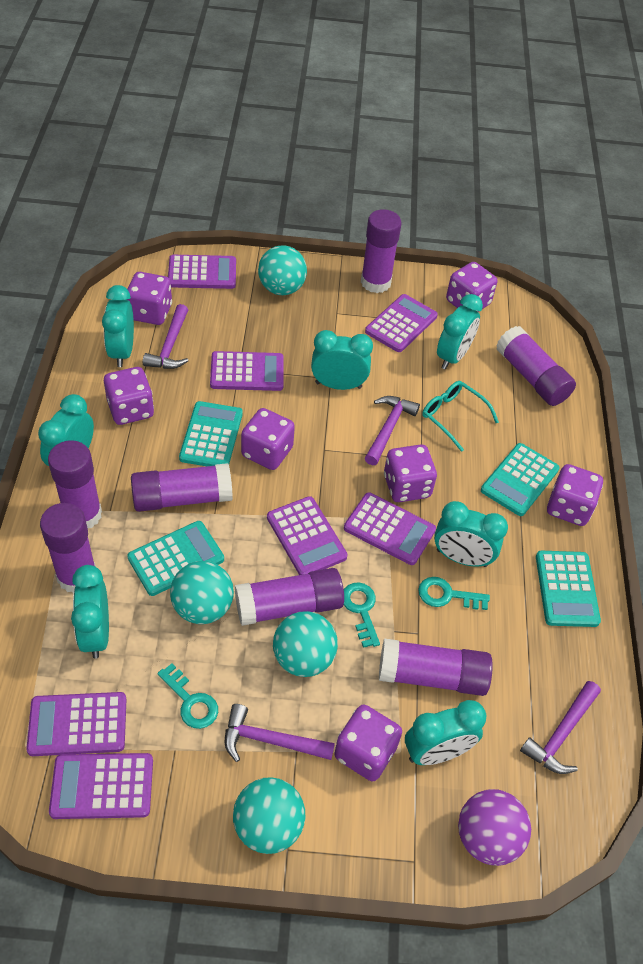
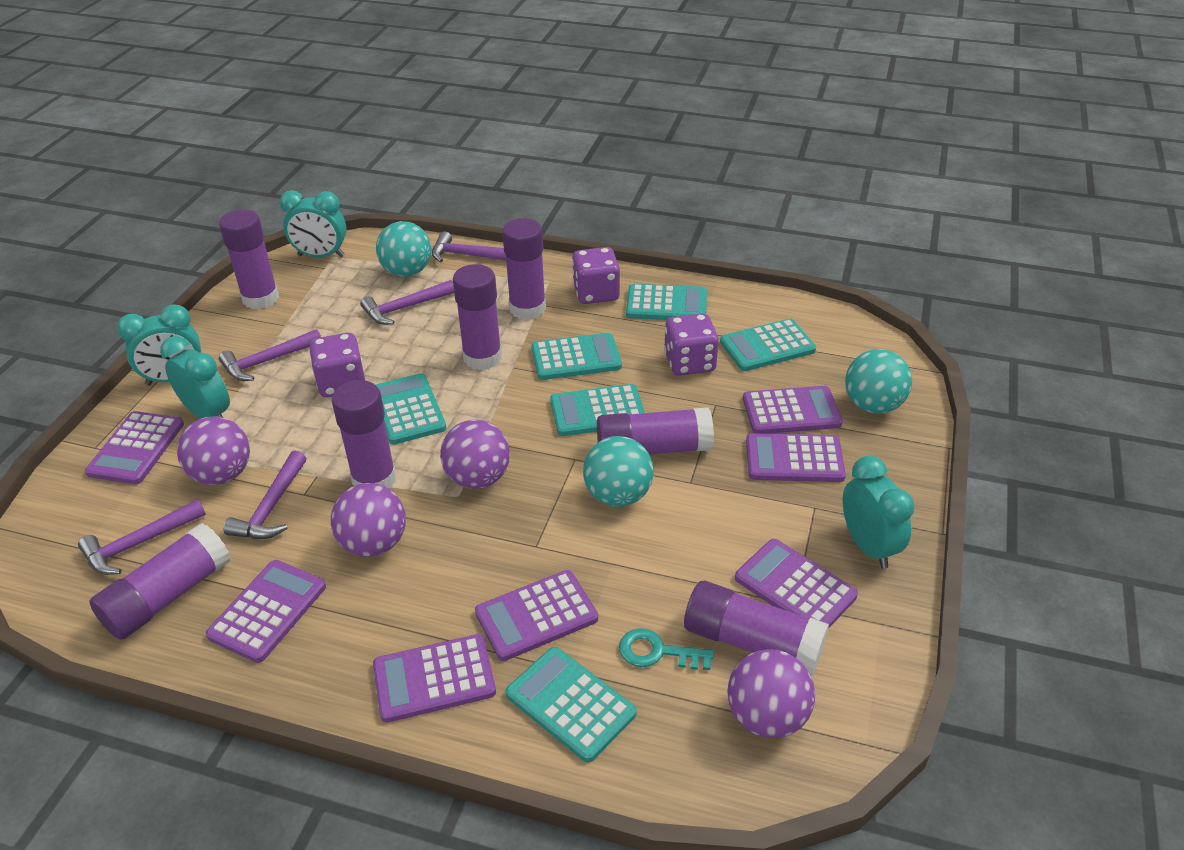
purple ball: 1 -> 4
purple dice: 7 -> 3
purple hammer: 4 -> 5
turquoise ball: 4 -> 3
turquoise calculator: 4 -> 6
turquoise clock: 7 -> 4
turquoise glasses: 1 -> 0
turquoise key: 3 -> 1

